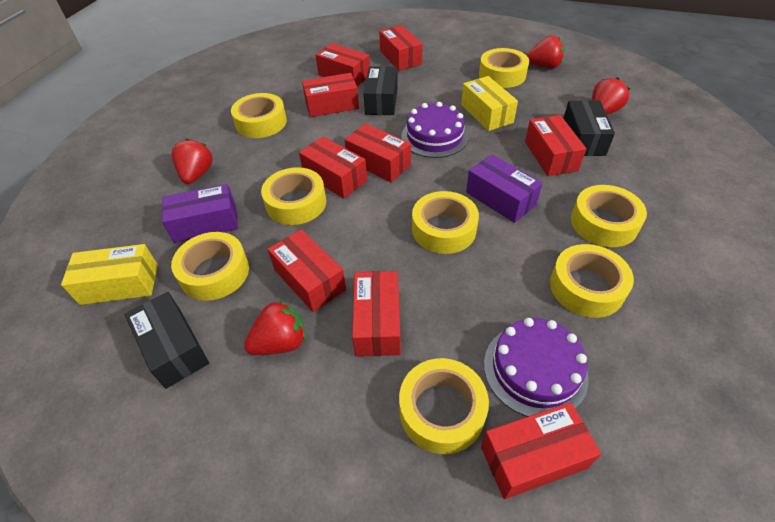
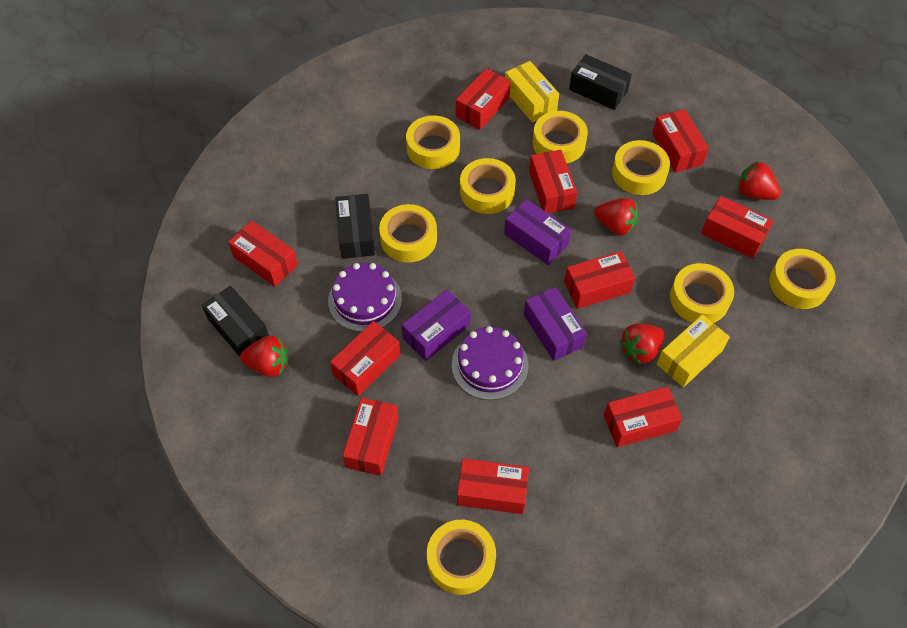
purple box: 2 -> 3
red box: 9 -> 10

